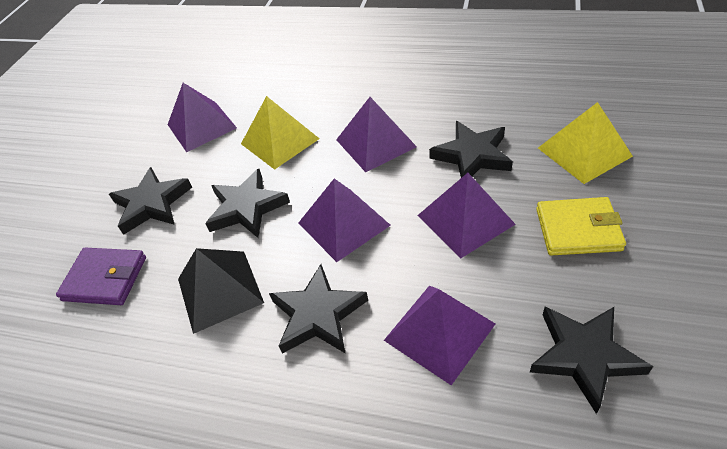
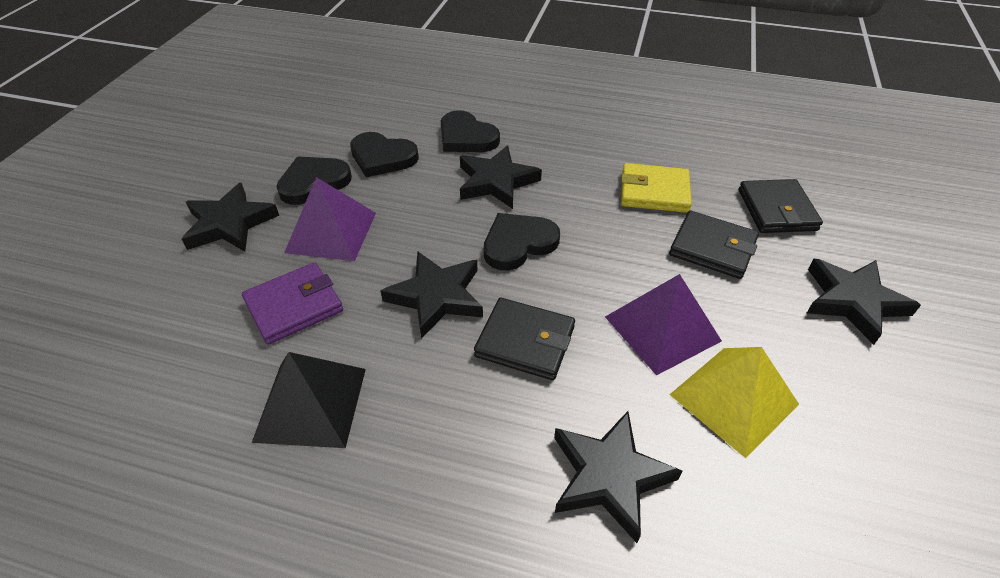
black heart: 0 -> 4
black wallet: 0 -> 3
purple pyramid: 5 -> 2
yellow pyramid: 2 -> 1

